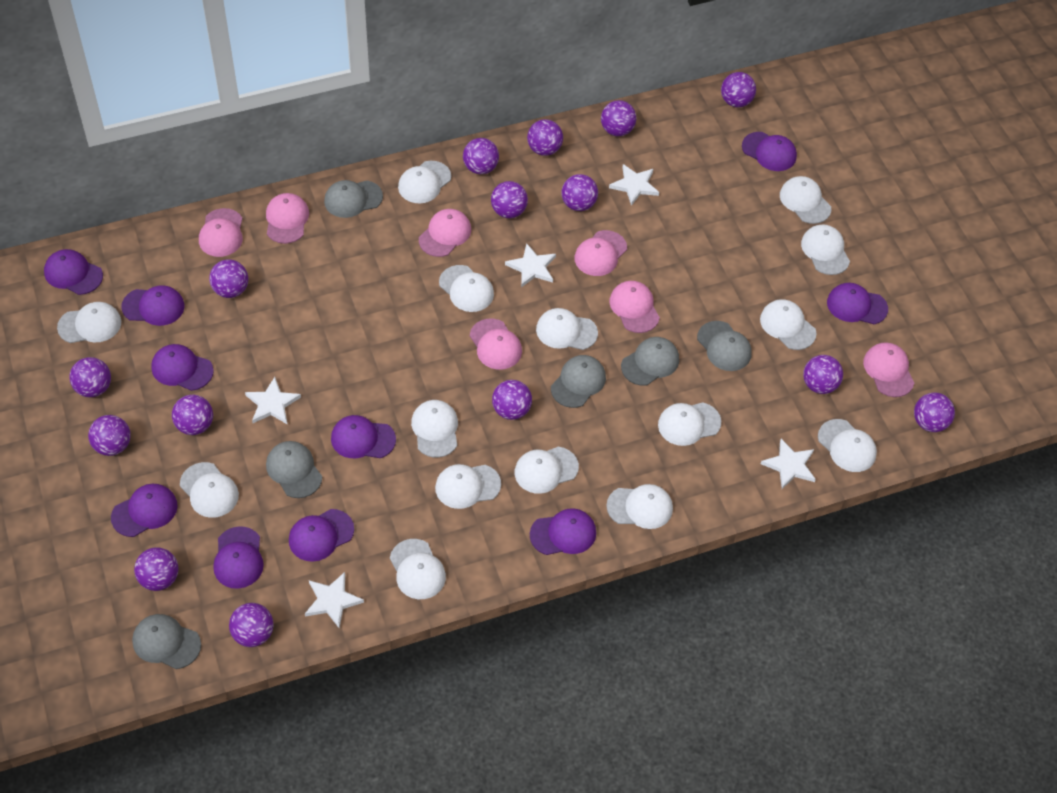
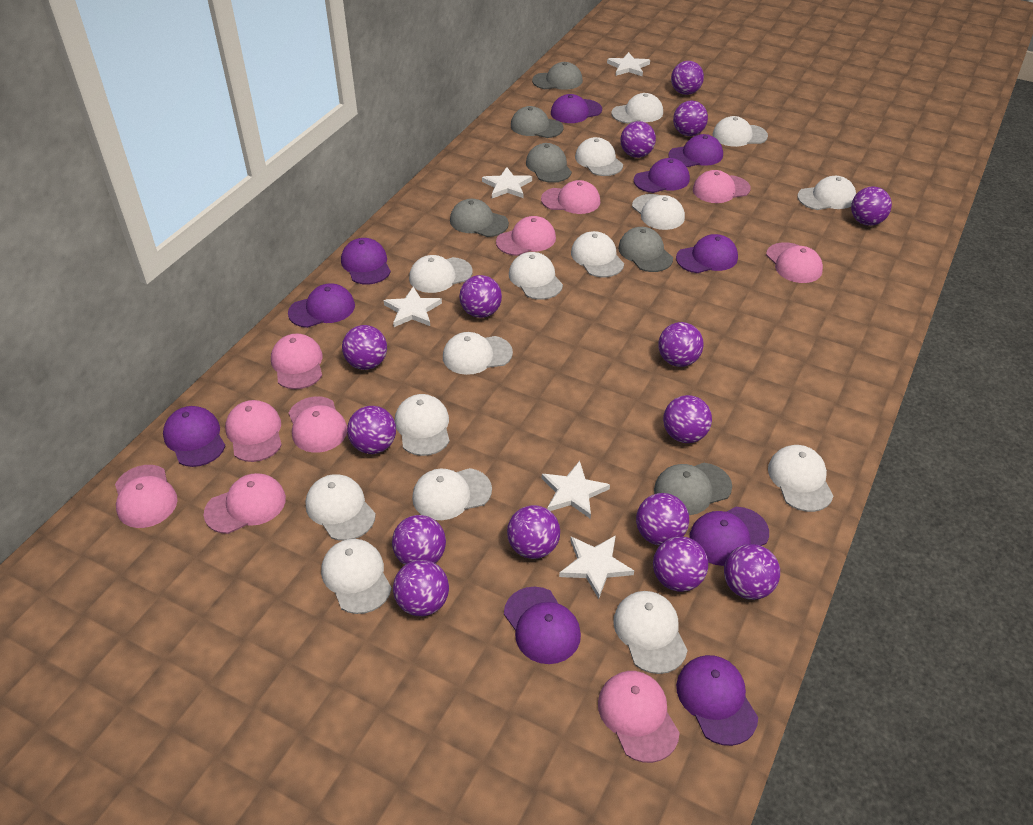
pink cap: 7 -> 10

